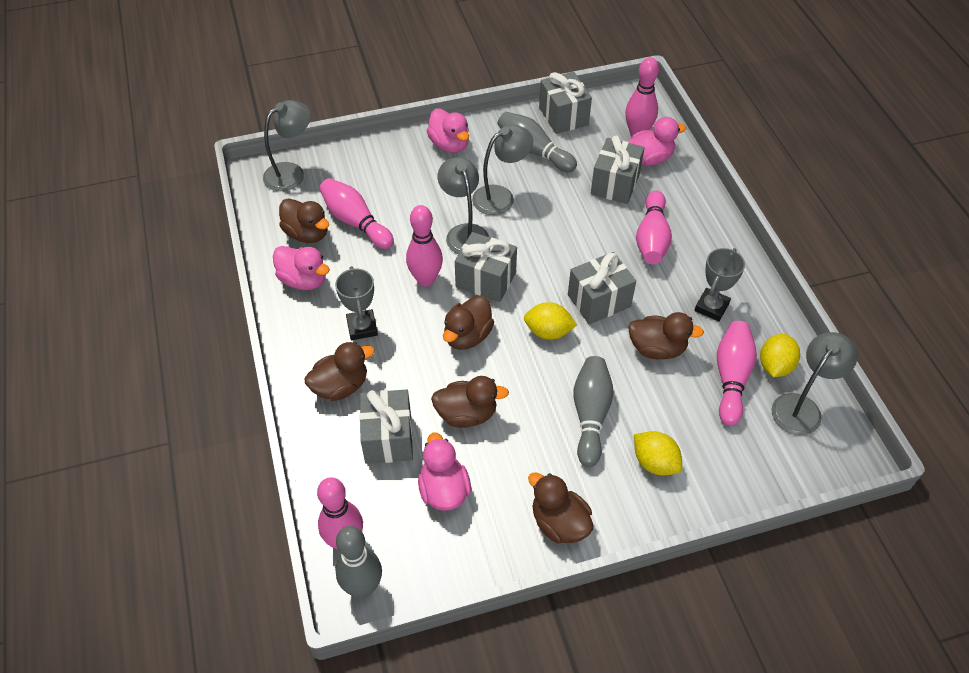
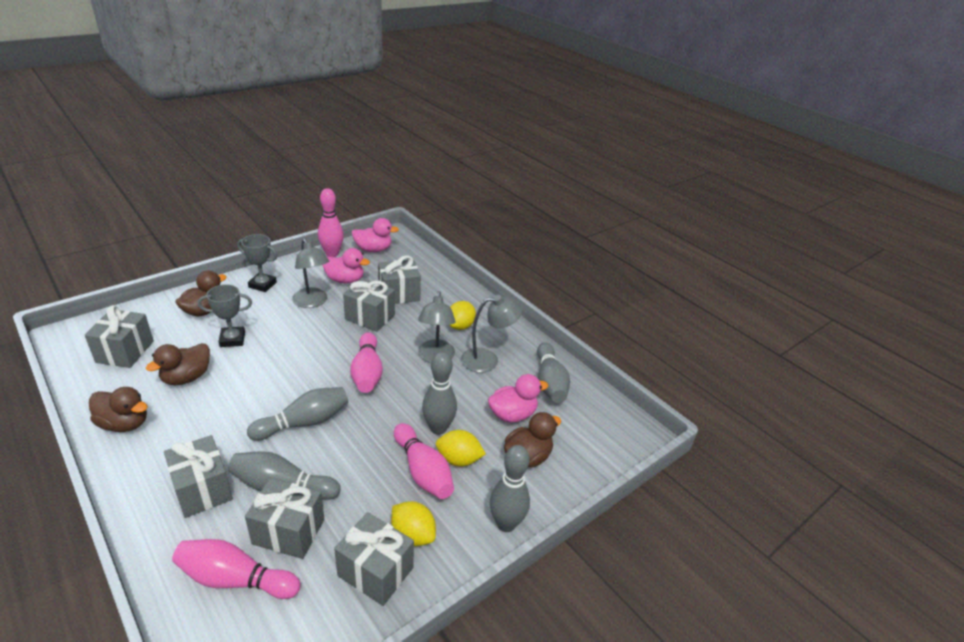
brown duck: 6 -> 4
grey bowling pin: 3 -> 5
grey gift: 5 -> 6
grey lamp: 4 -> 3
pink bowling pin: 6 -> 4
pink duck: 4 -> 3

